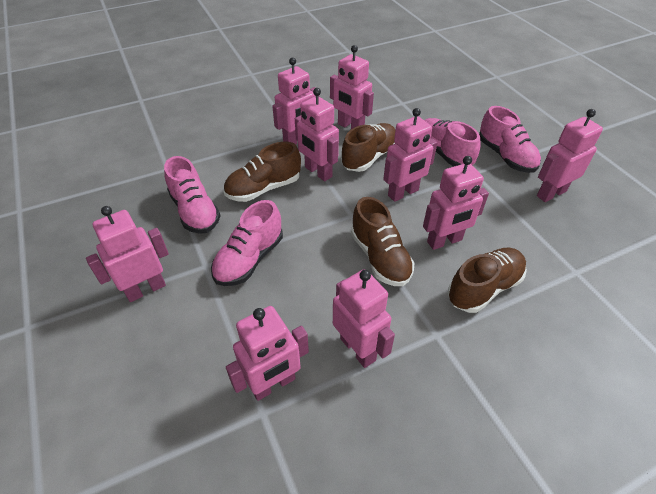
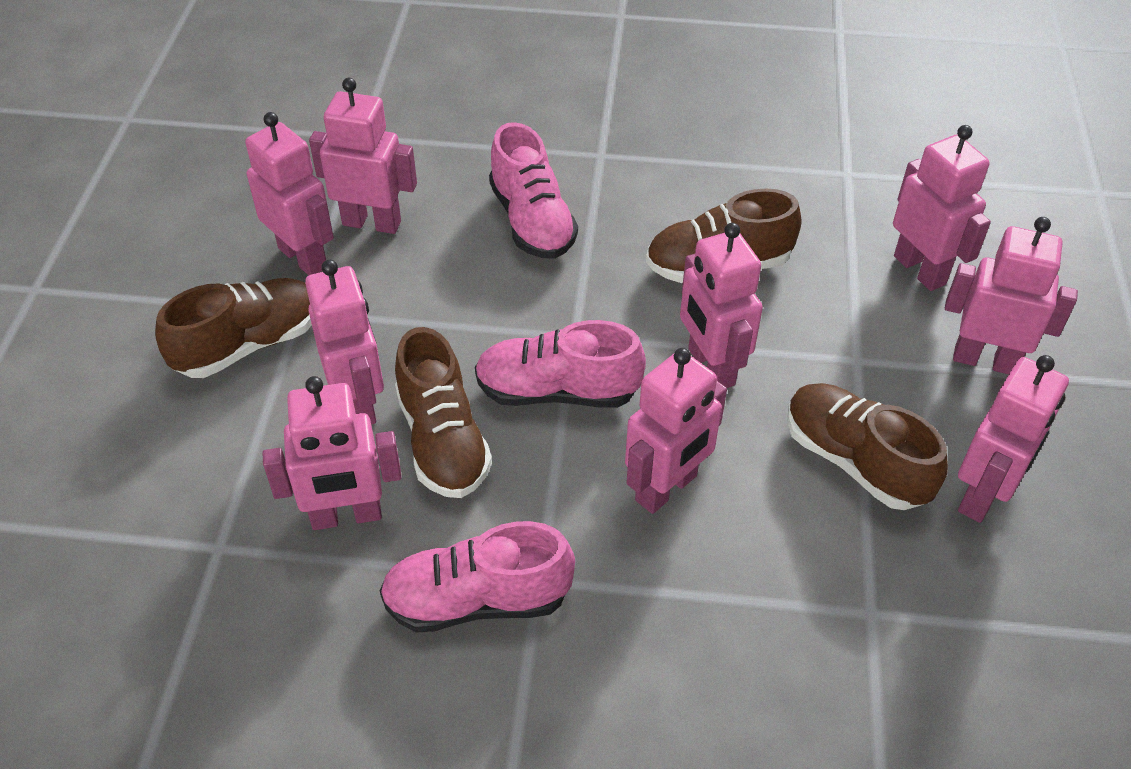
pink shoe: 4 -> 3

